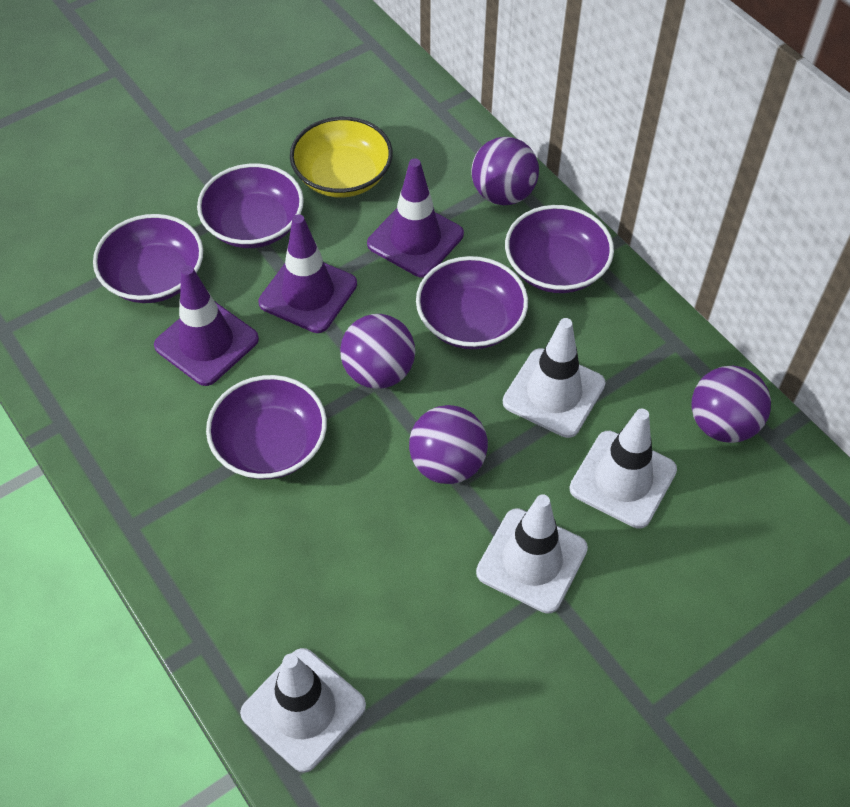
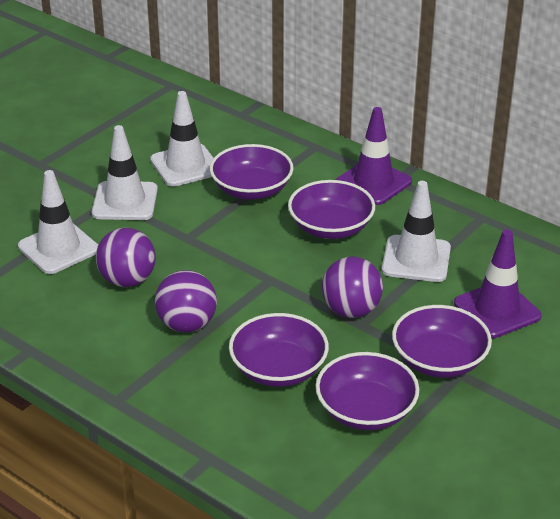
purple ball: 4 -> 3
purple traffic cone: 3 -> 2
yellow bowl: 1 -> 0

